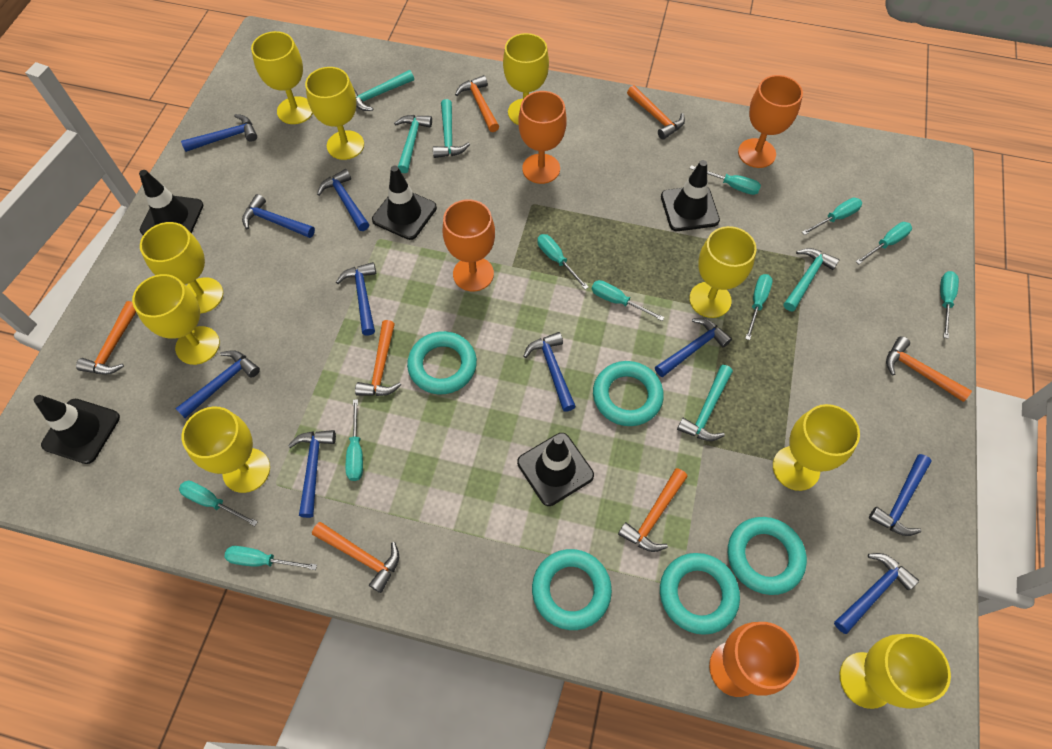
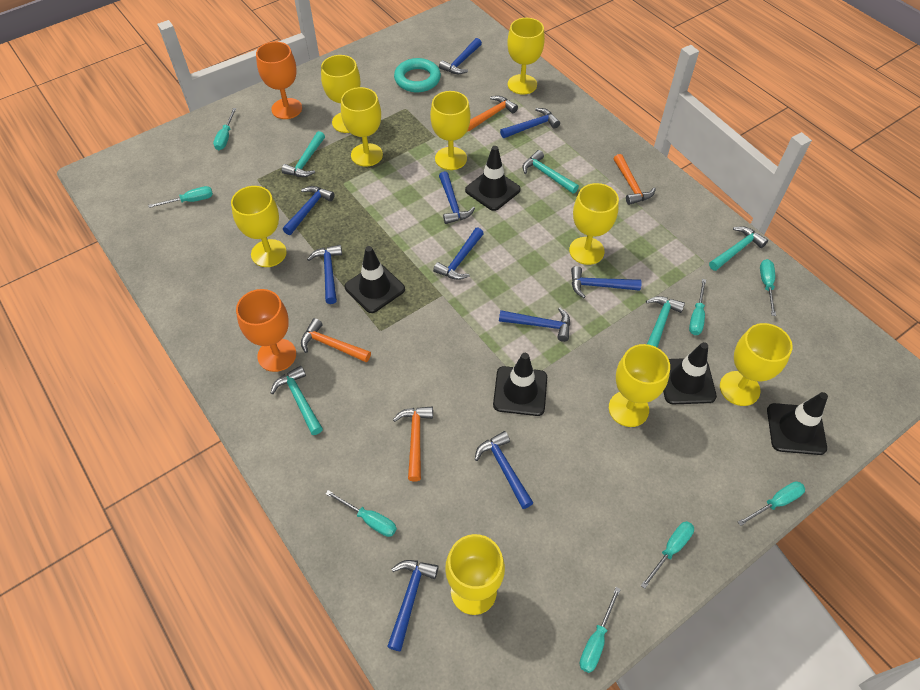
orange goblet: 4 -> 2
orange hammer: 7 -> 4
turquoise ring: 5 -> 1
turquoise screwdriver: 10 -> 8

